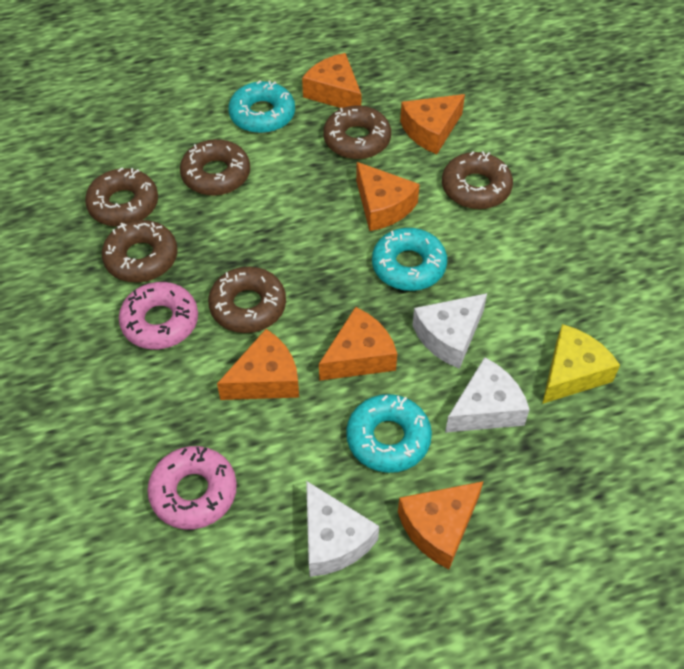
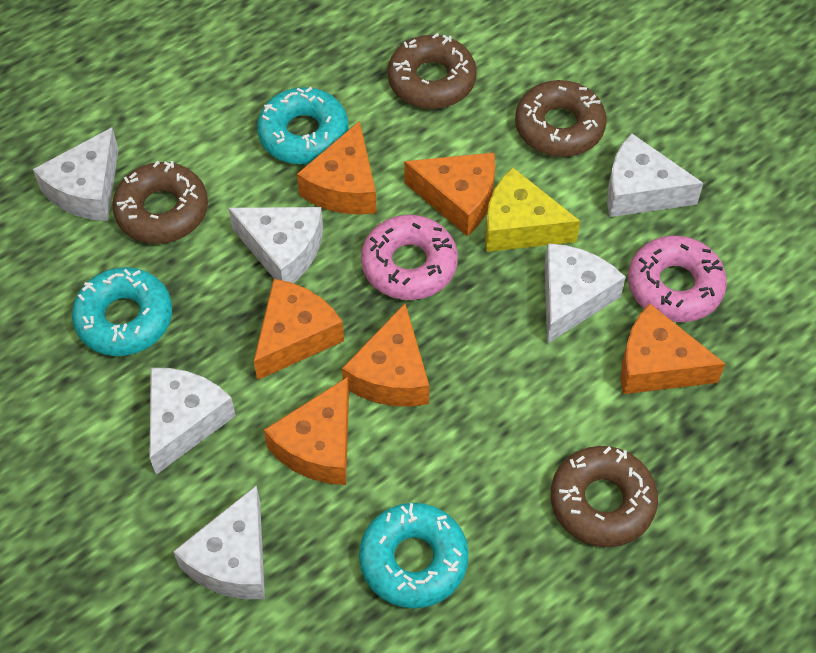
brown donut: 6 -> 4
white cheese: 3 -> 6

